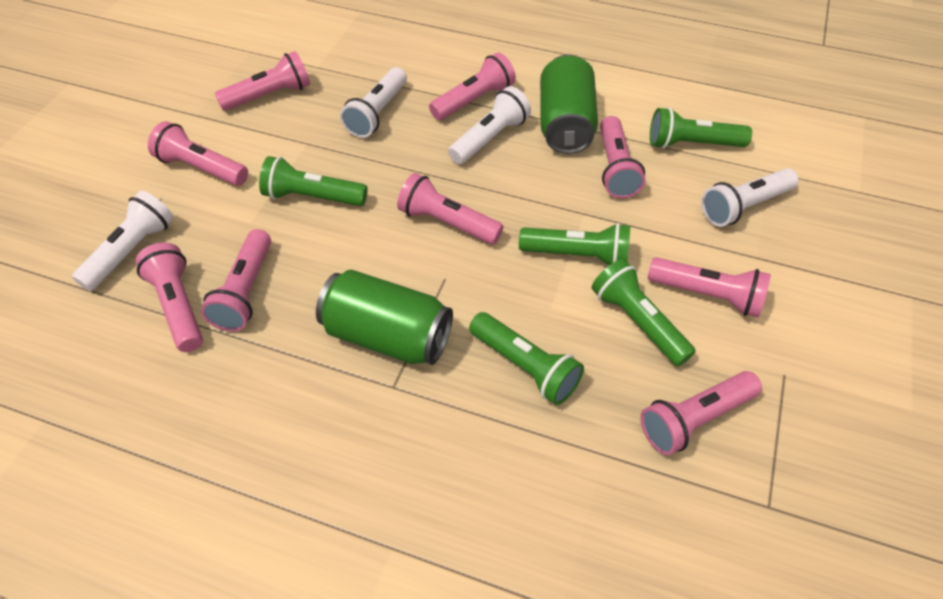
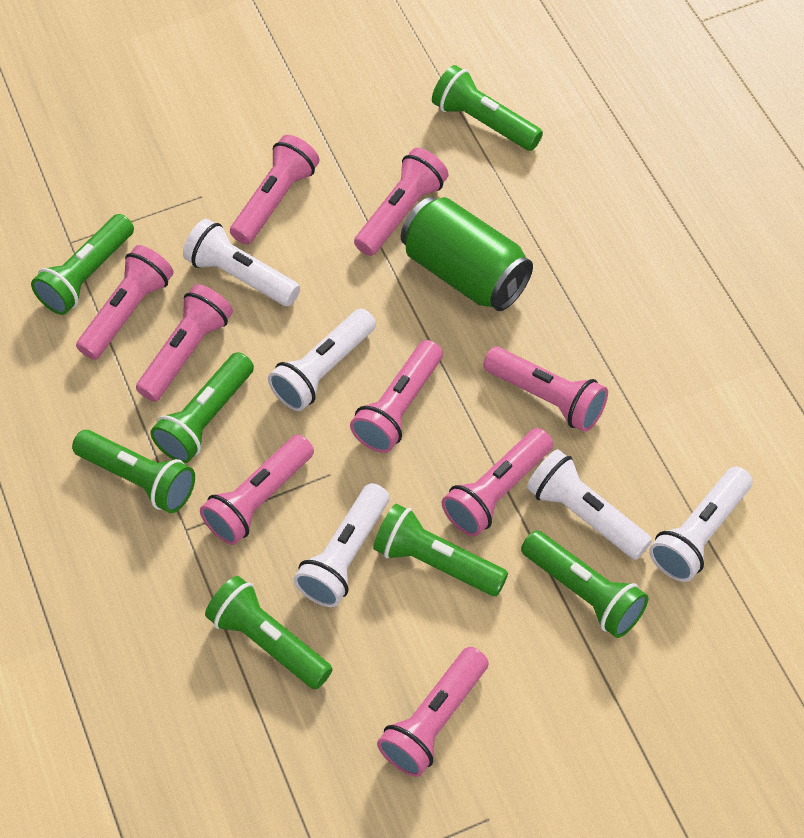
green can: 2 -> 1
green flashlight: 5 -> 7
white flashlight: 4 -> 5

